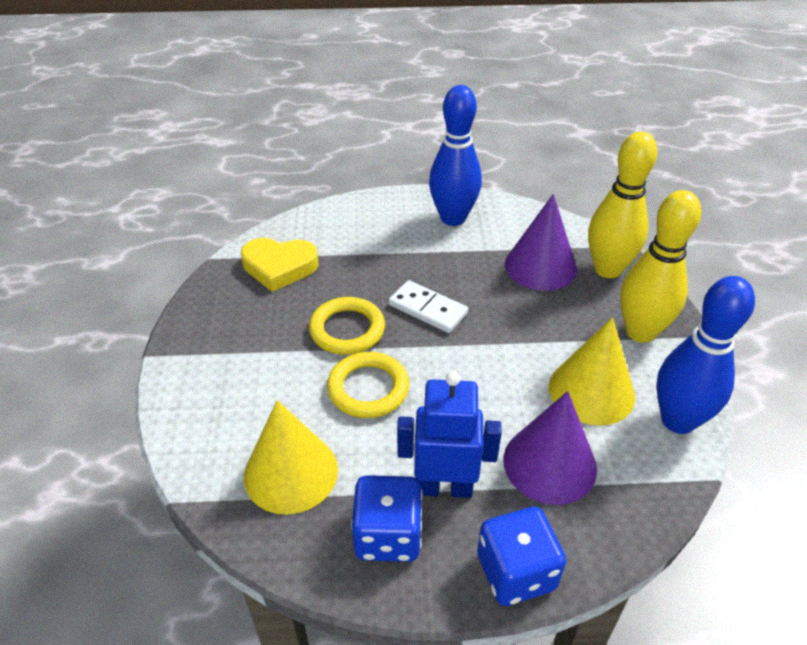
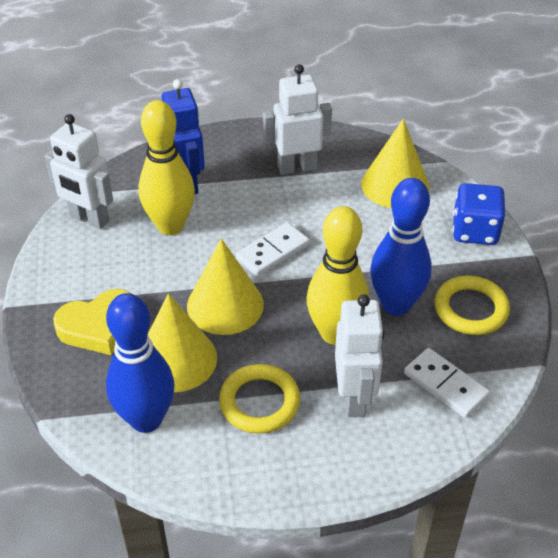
blue dice: 2 -> 1
purple cone: 2 -> 0
white domino: 1 -> 2
white robot: 0 -> 3
yellow cone: 2 -> 3

